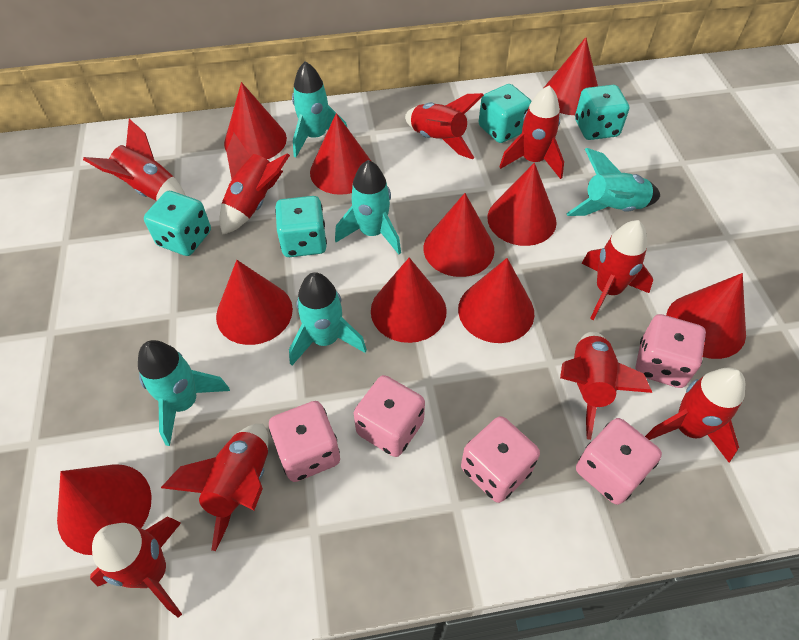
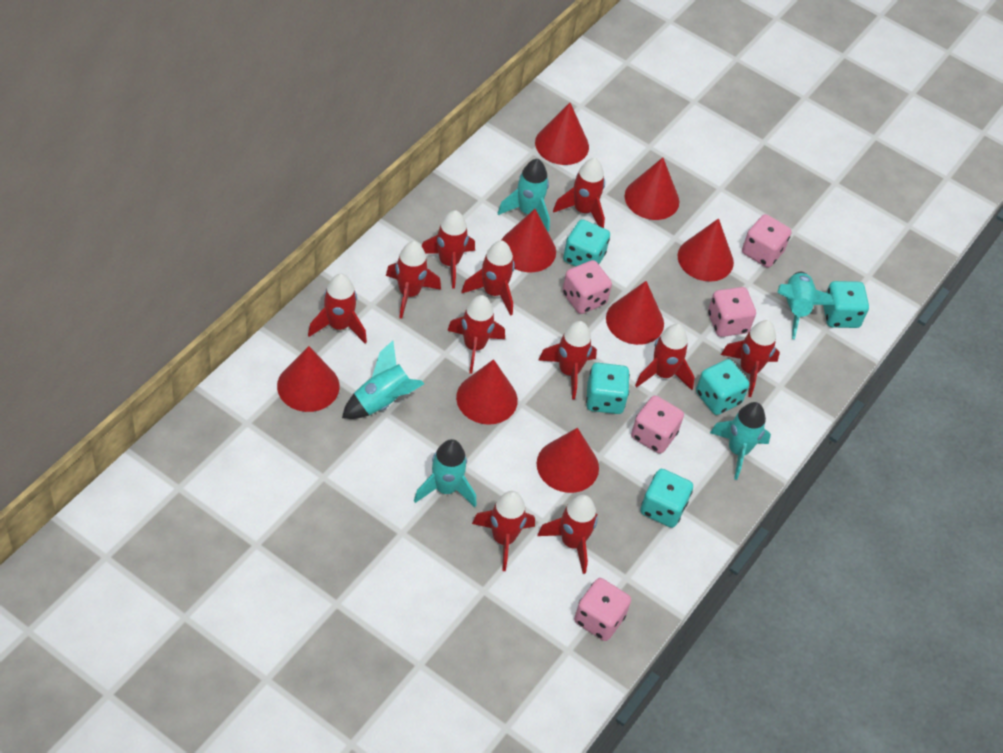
red cone: 10 -> 8
red rocket: 9 -> 11
turquoise dice: 4 -> 5

